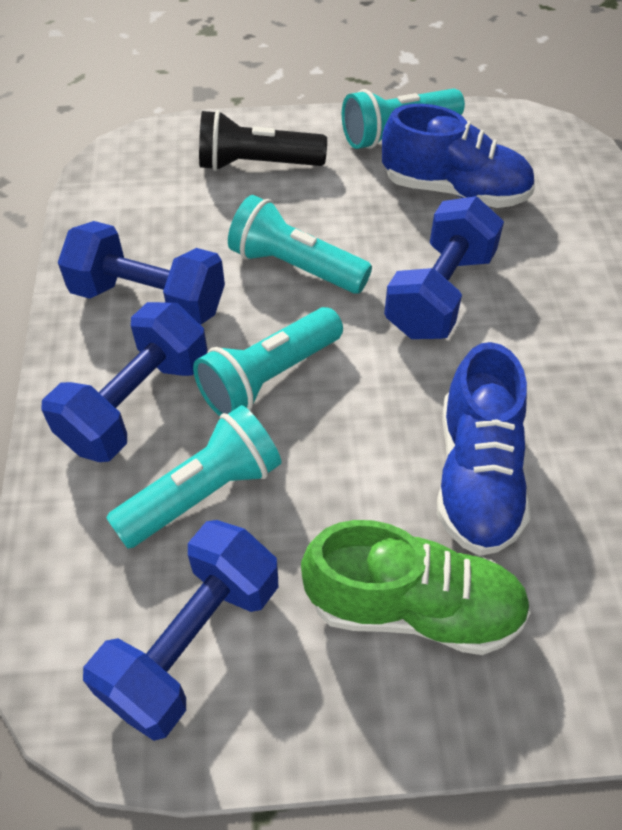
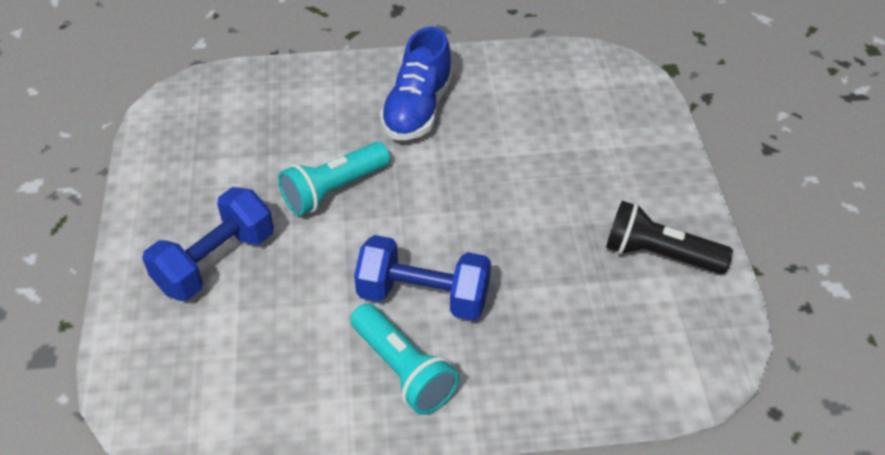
blue dumbbell: 4 -> 2
blue shoe: 2 -> 1
green shoe: 1 -> 0
turquoise flashlight: 4 -> 2

